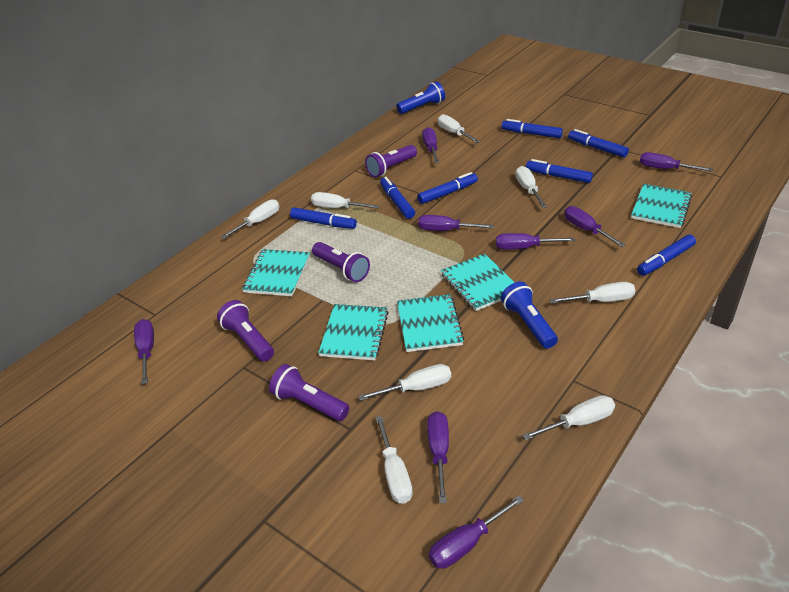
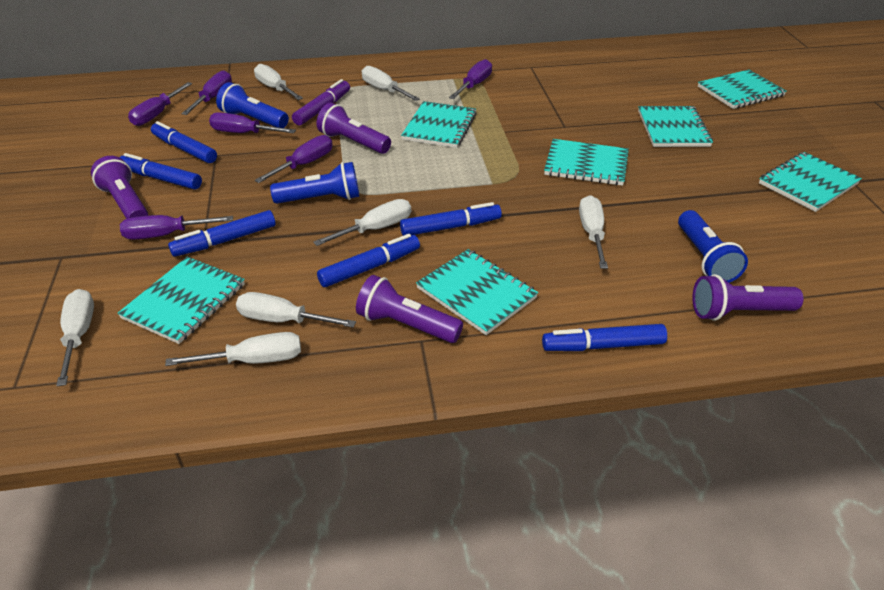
blue flashlight: 2 -> 3
blue marker: 7 -> 6
purple marker: 0 -> 1
purple screwdriver: 8 -> 6
turquoise notebook: 5 -> 7
white screwdriver: 8 -> 7

